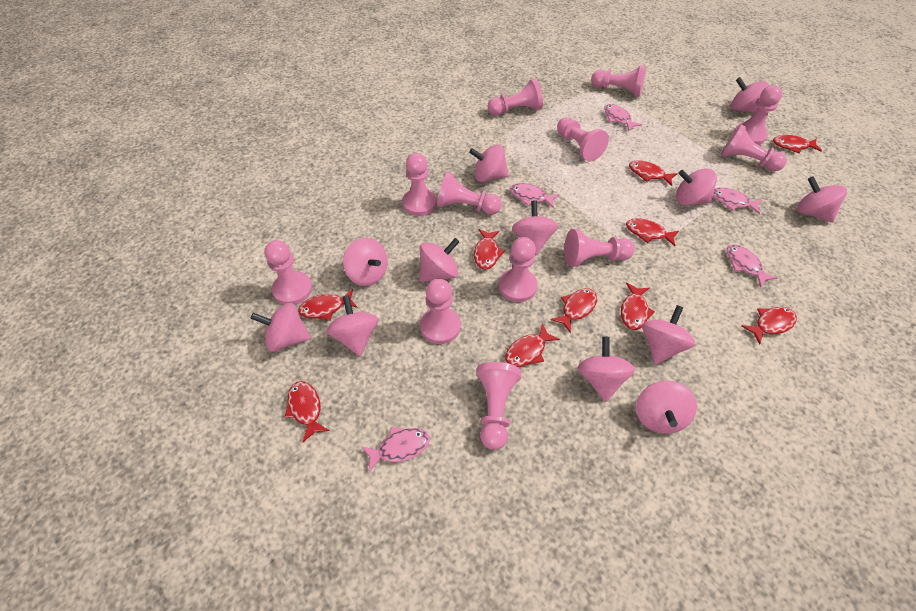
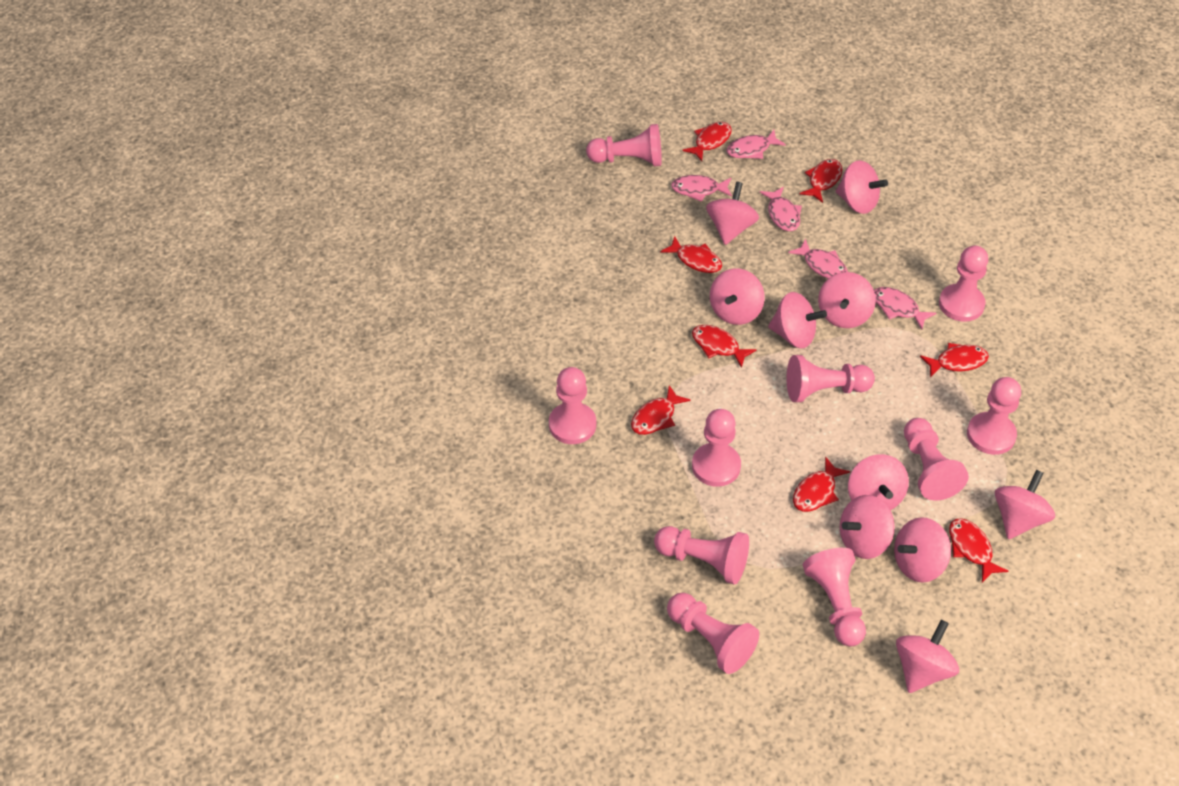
pink pawn: 12 -> 10
pink spinning top: 12 -> 10
red fish: 10 -> 8

